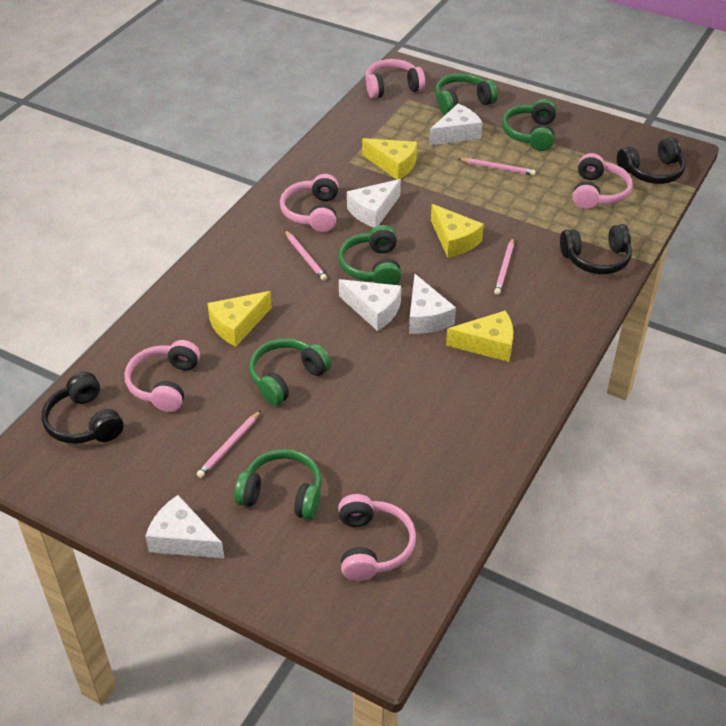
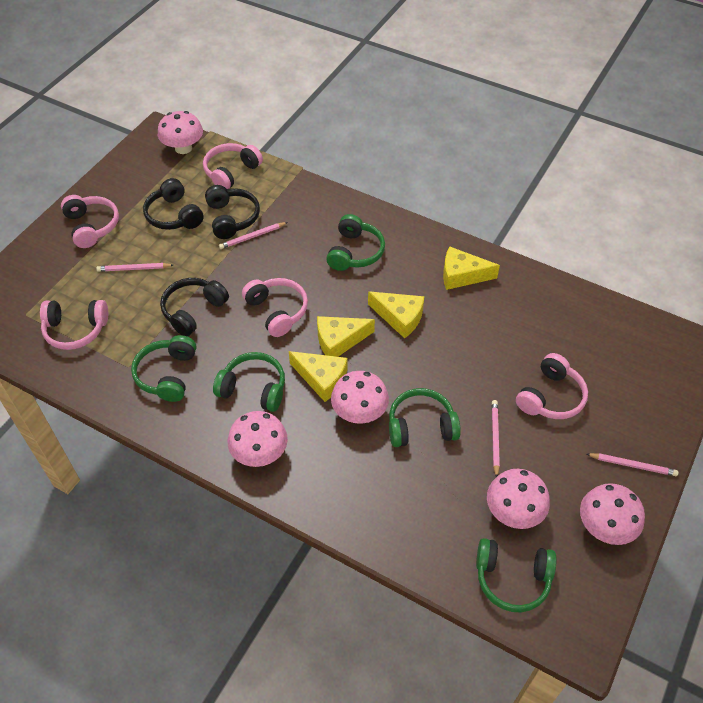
pink mushroom: 0 -> 5
white cheese: 5 -> 0

